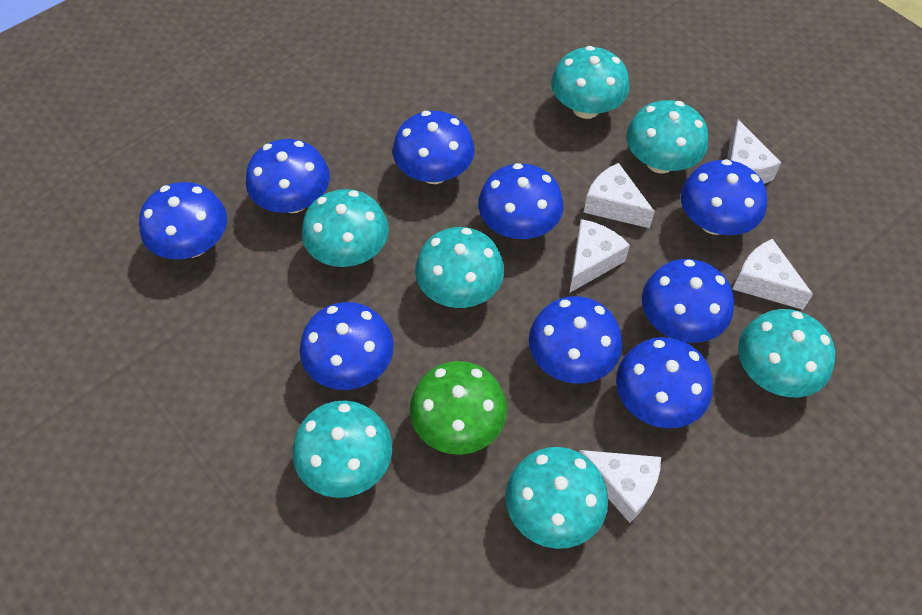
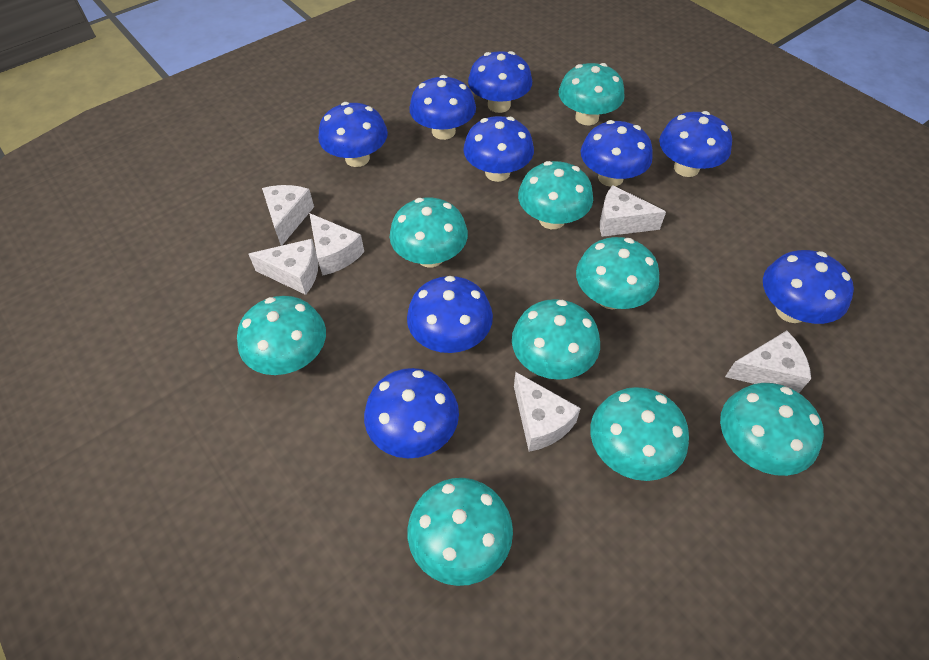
green mushroom: 1 -> 0
turquoise mushroom: 7 -> 9
white cheese: 5 -> 6

